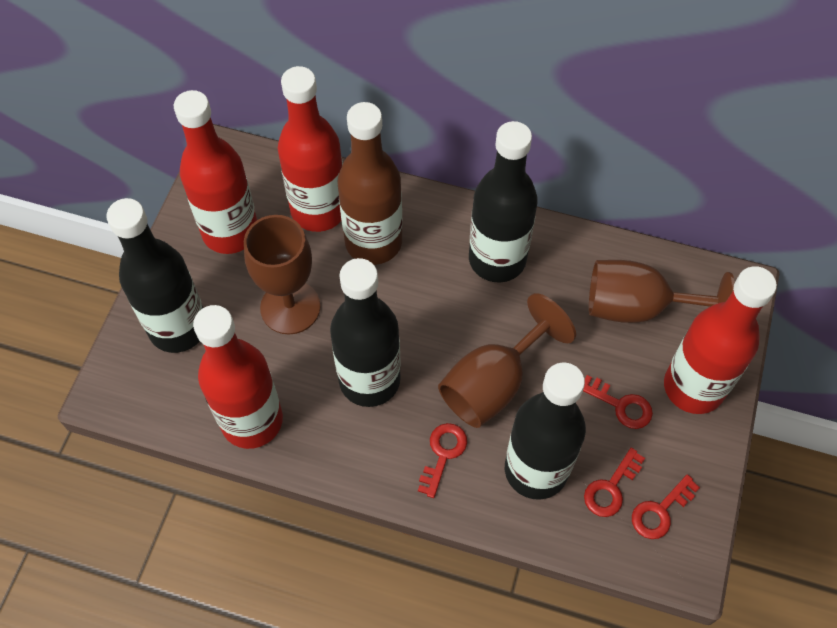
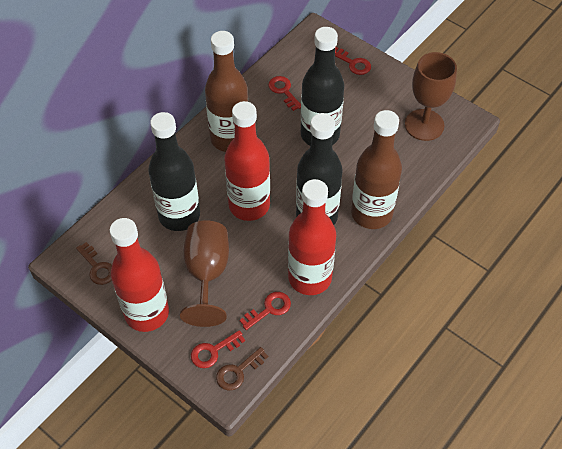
black bottle: 4 -> 3
brown bottle: 1 -> 2
brown goblet: 3 -> 2
brown key: 0 -> 2
red bottle: 4 -> 3

